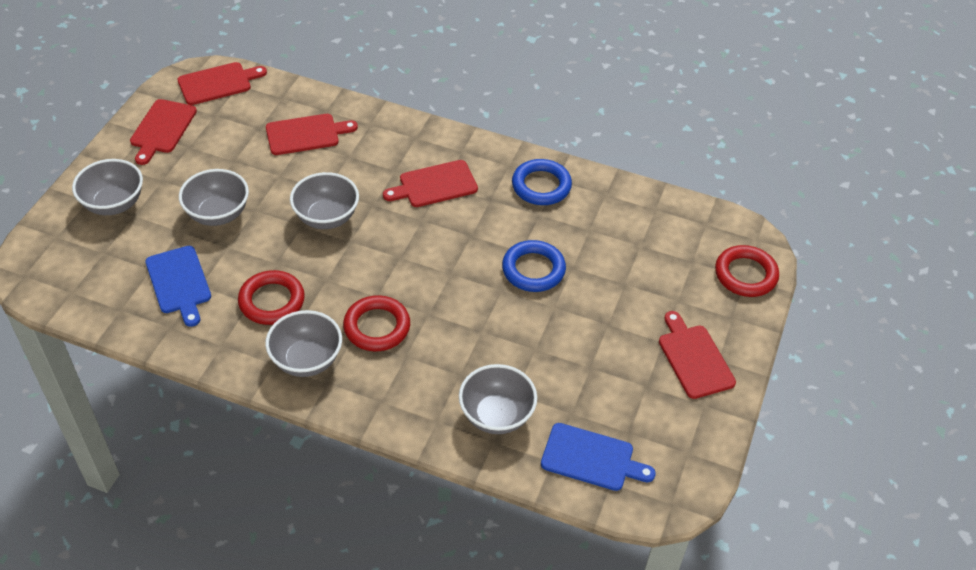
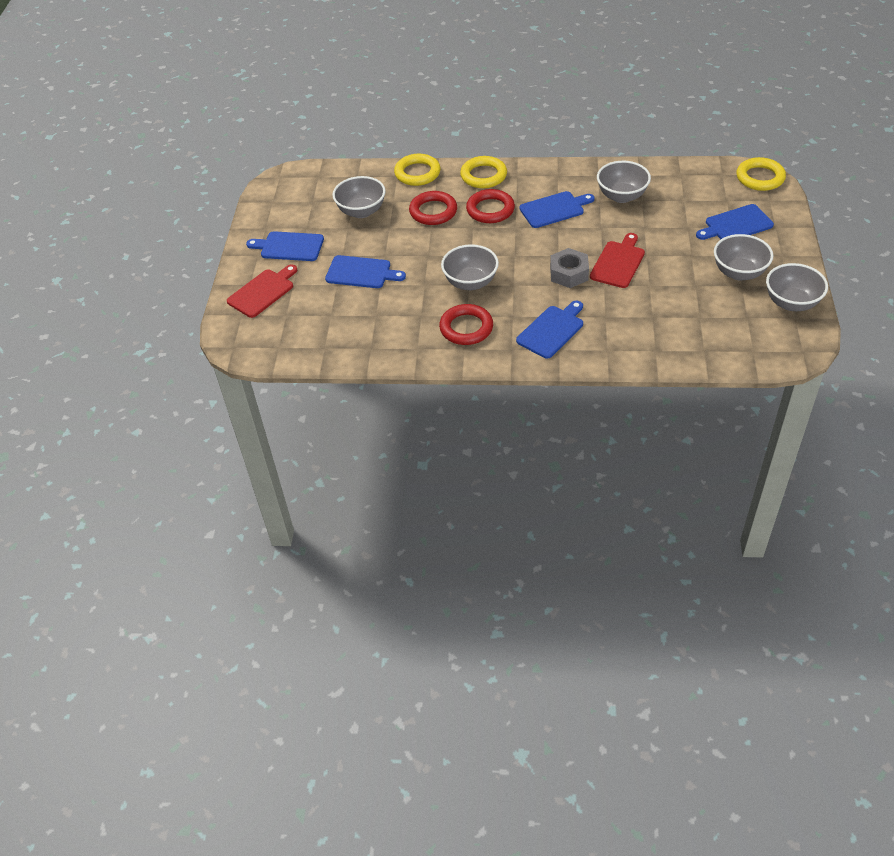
blue cutting board: 2 -> 5
blue ring: 2 -> 0
grey nut: 0 -> 1
red cutting board: 5 -> 2
yellow ring: 0 -> 3

